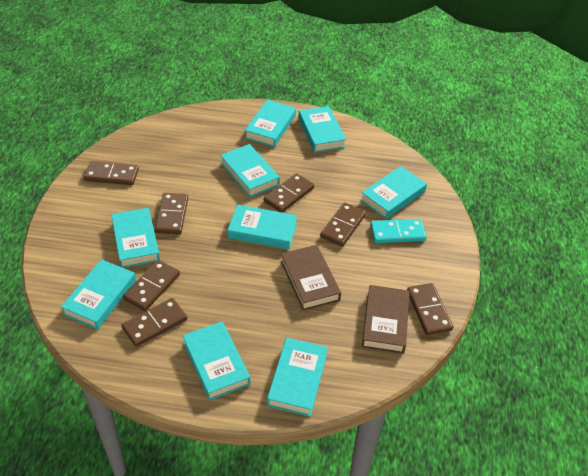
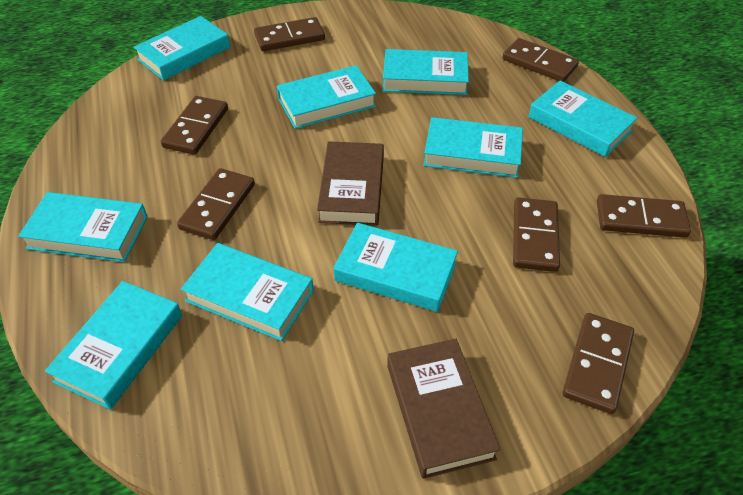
turquoise domino: 1 -> 0

